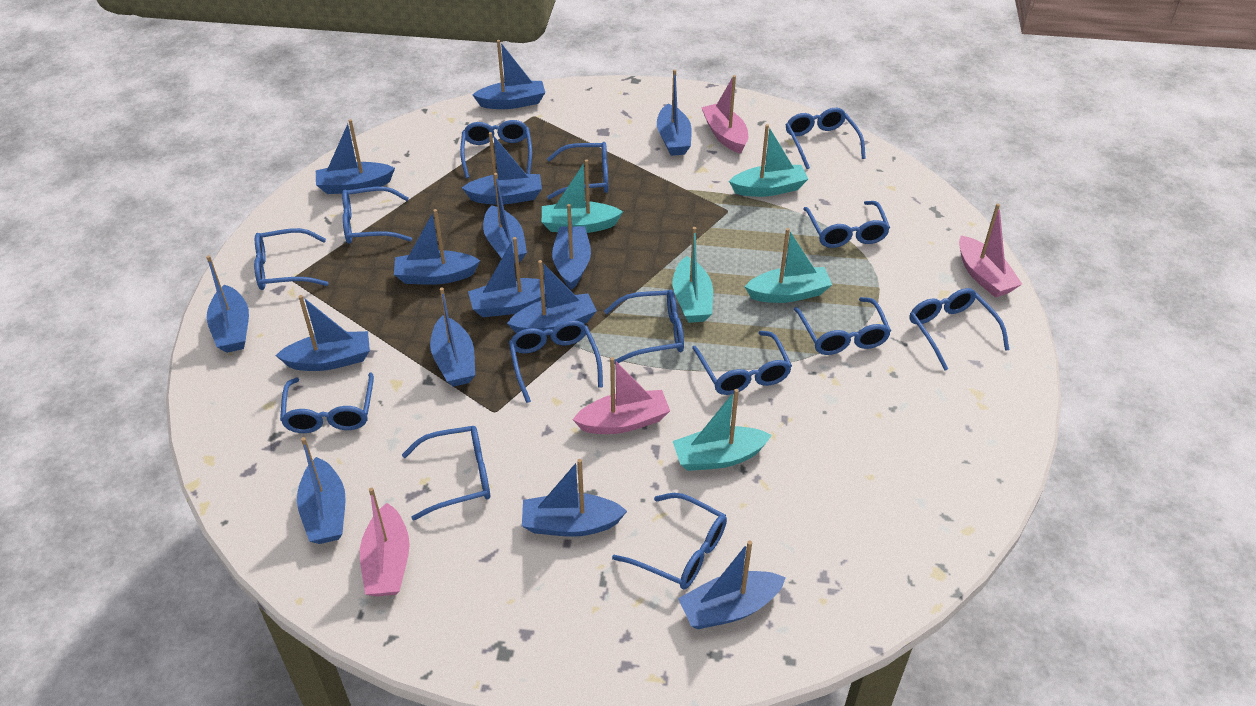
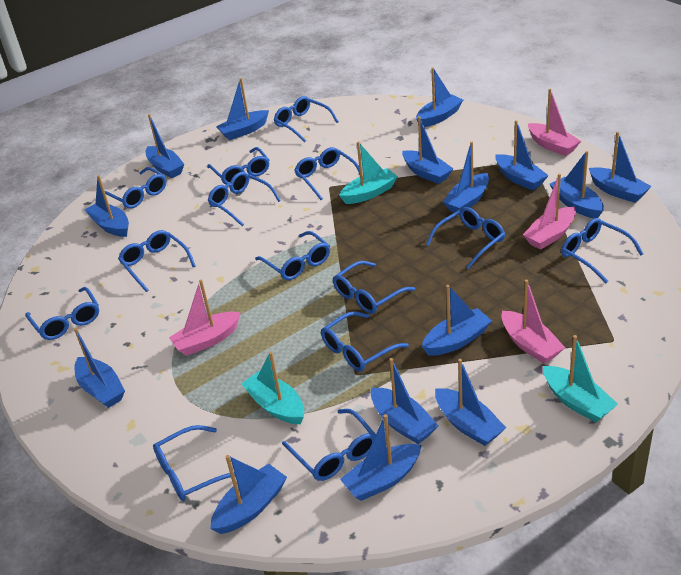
turquoise boat: 5 -> 3

